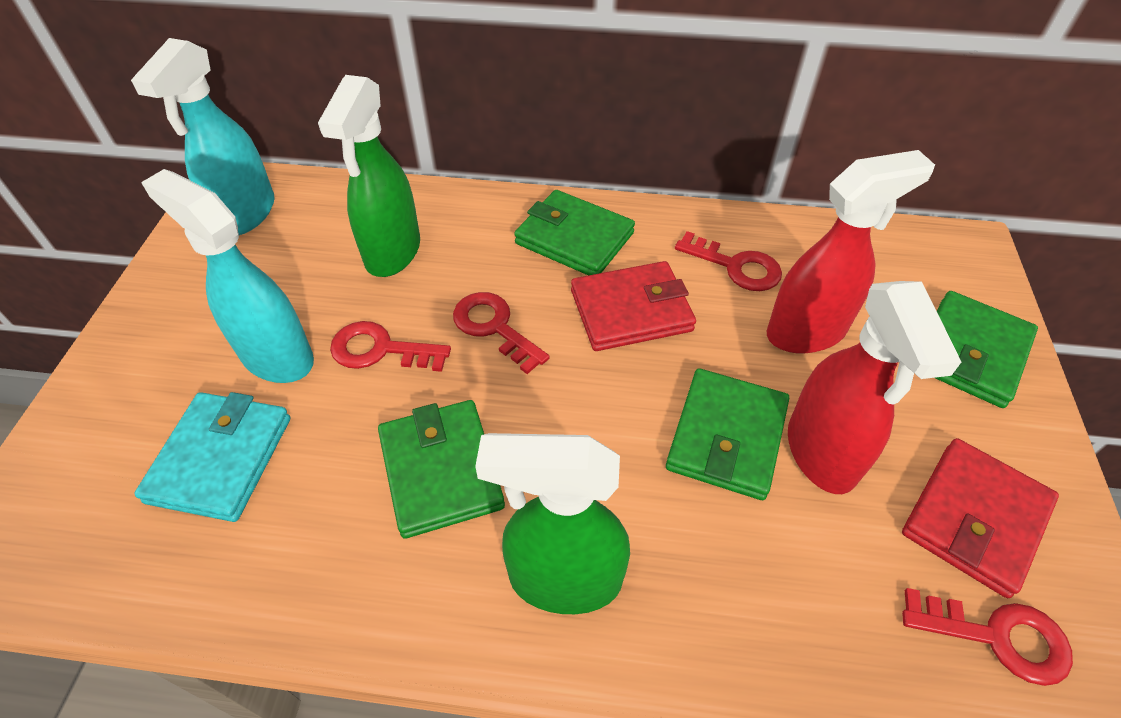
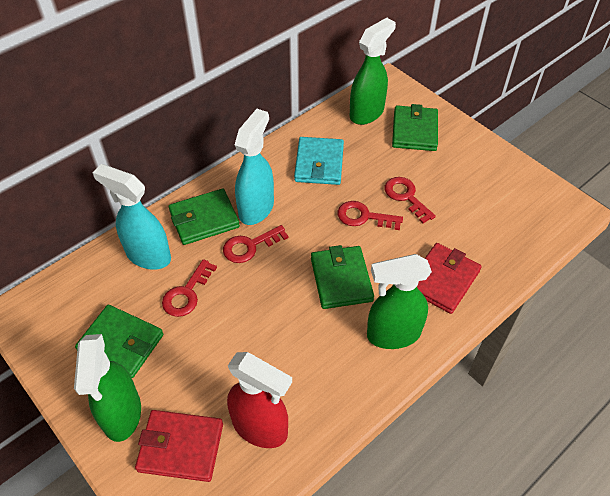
green spray bottle: 2 -> 3
red spray bottle: 2 -> 1

